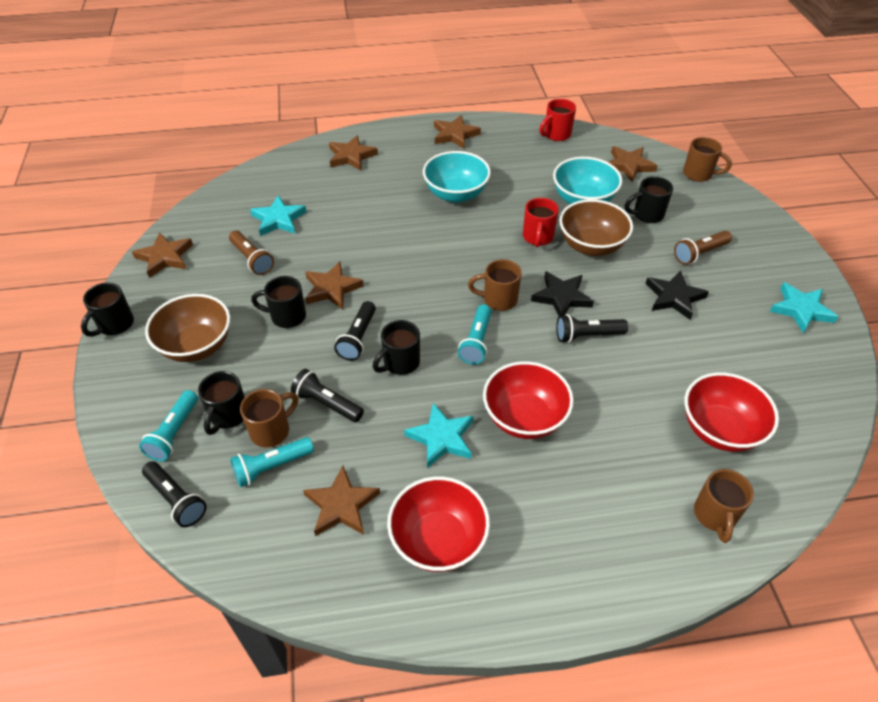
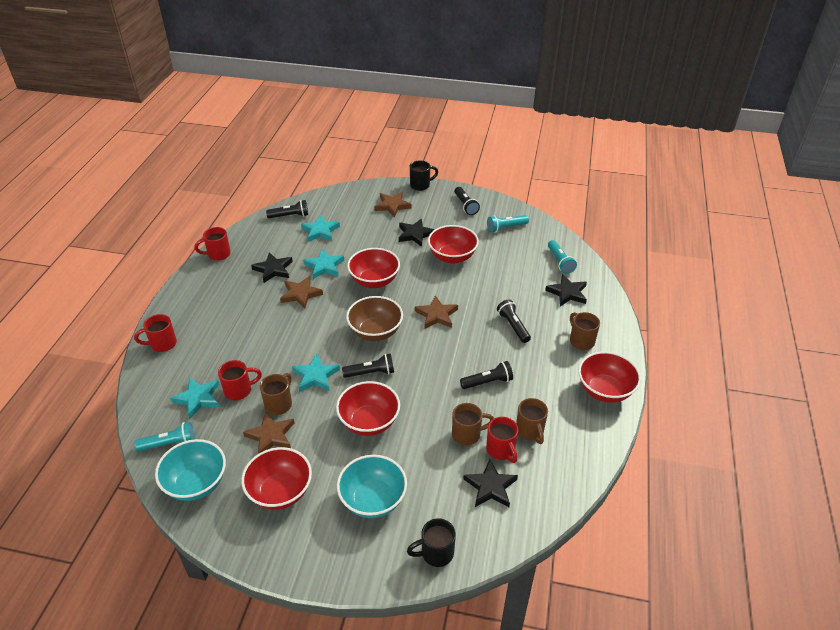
black flashlight: 4 -> 5
black mug: 5 -> 2
black star: 2 -> 4
brown bowl: 2 -> 1
brown flashlight: 2 -> 0
brown star: 6 -> 4
red bowl: 3 -> 5
red mug: 2 -> 4
turquoise star: 3 -> 4

